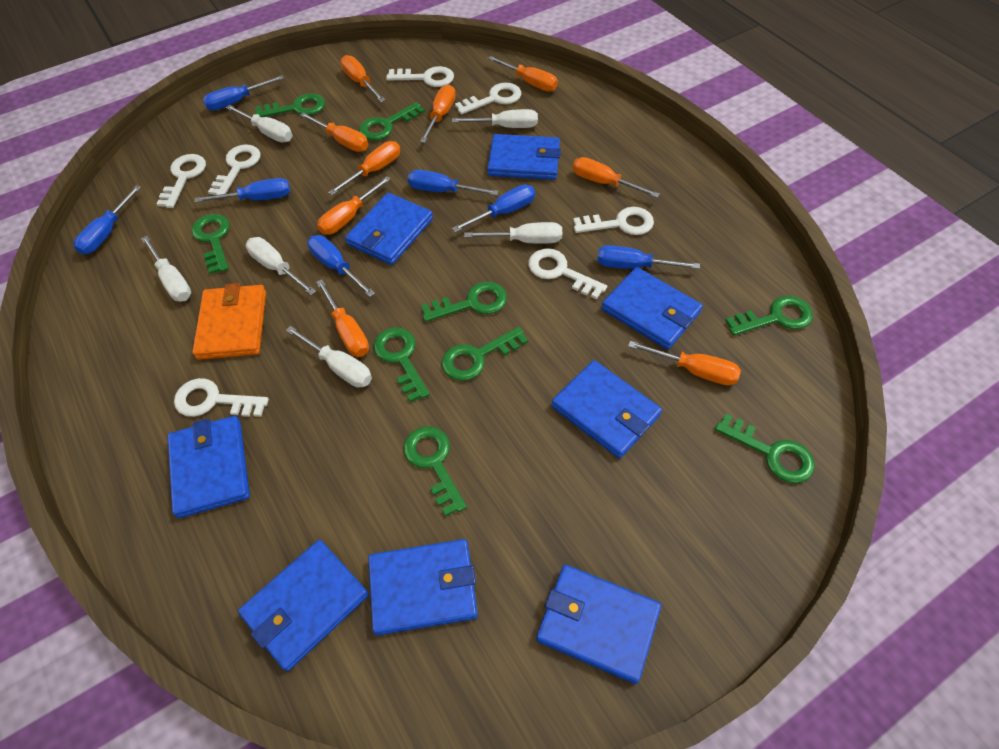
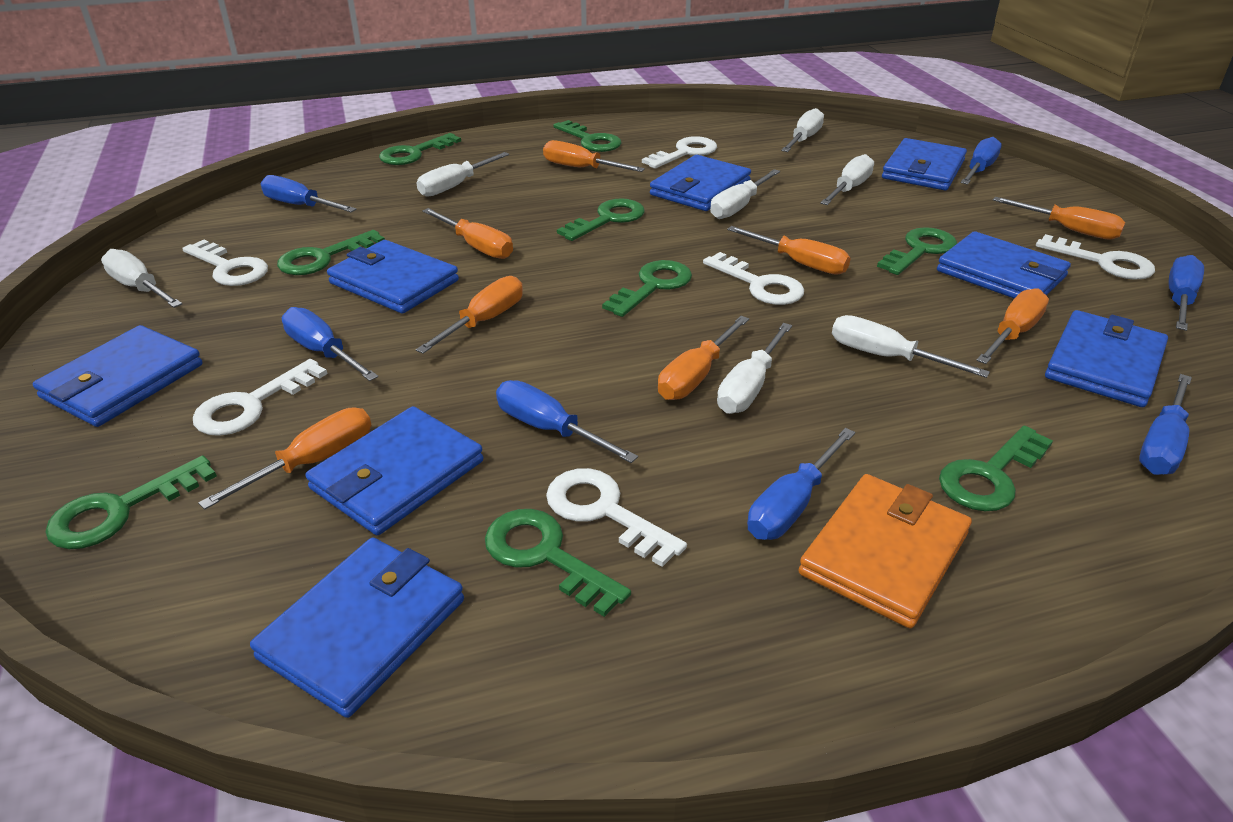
orange screwdriver: 9 -> 8
white key: 7 -> 6
white screwdriver: 6 -> 7

